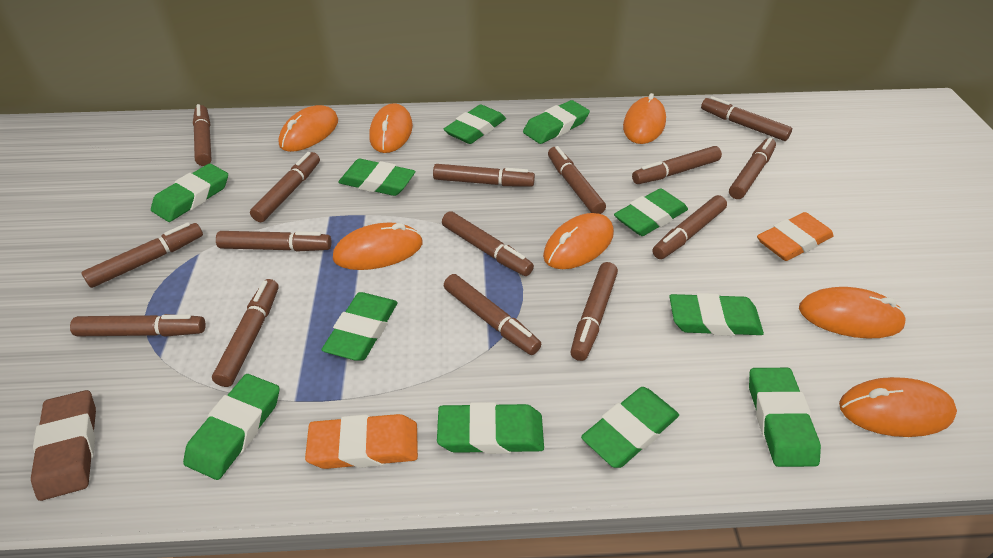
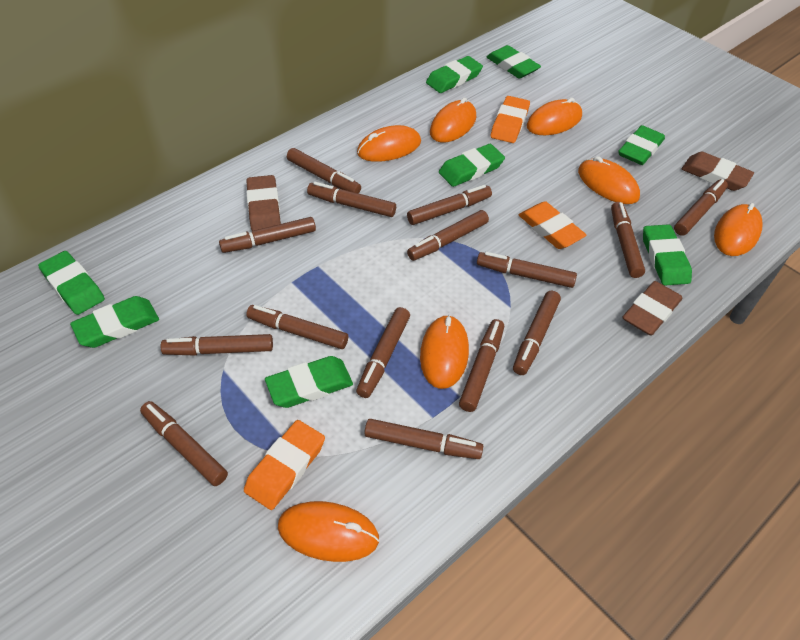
brown eraser: 1 -> 3
green eraser: 11 -> 8
orange eraser: 2 -> 3

